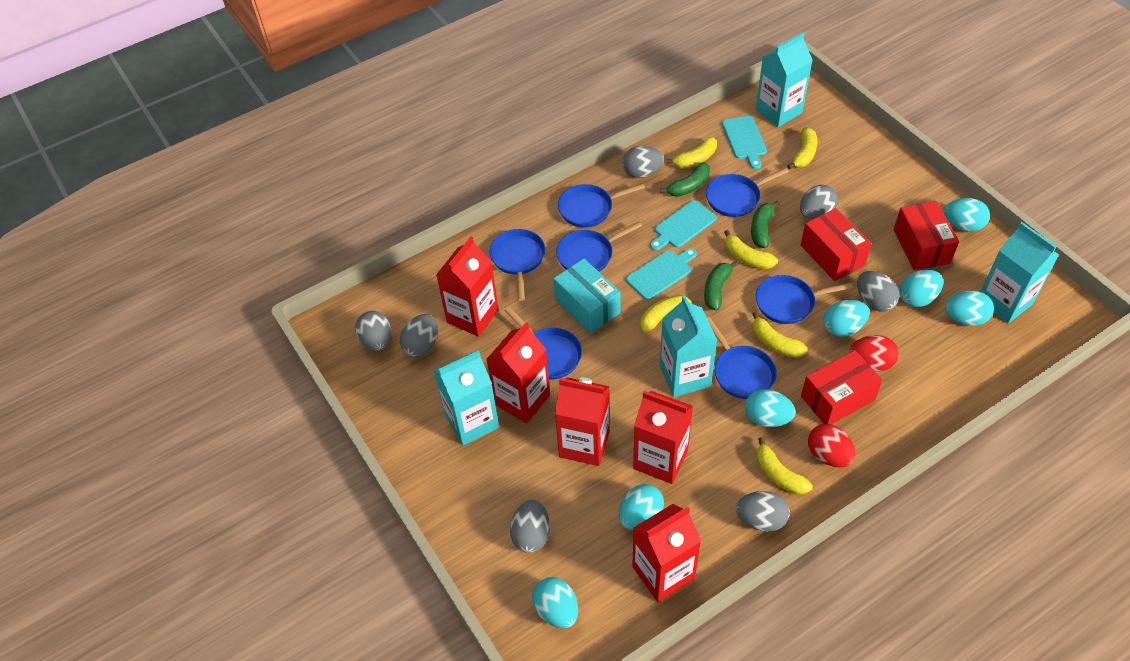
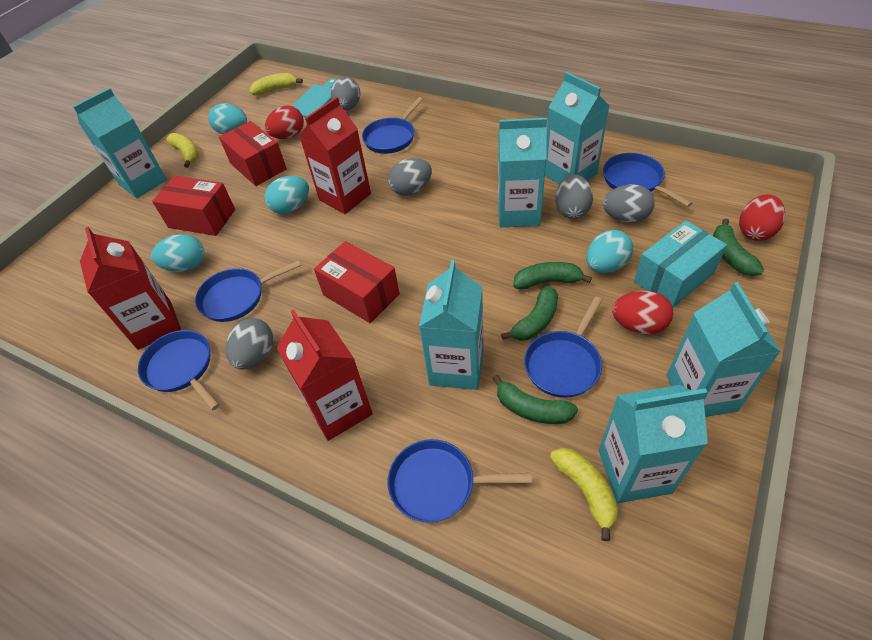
blue pan: 7 -> 6
green banana: 3 -> 4
grey egg: 7 -> 5
red carton: 5 -> 3
red egg: 2 -> 3
turquoise carton: 4 -> 6
turquoise cutting board: 3 -> 1
turquoise egg: 7 -> 4
yellow banana: 6 -> 3

